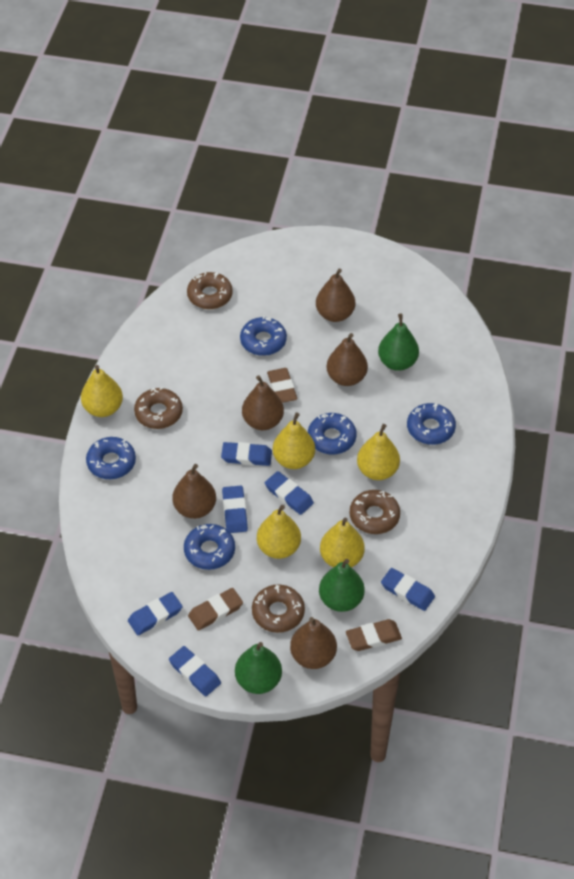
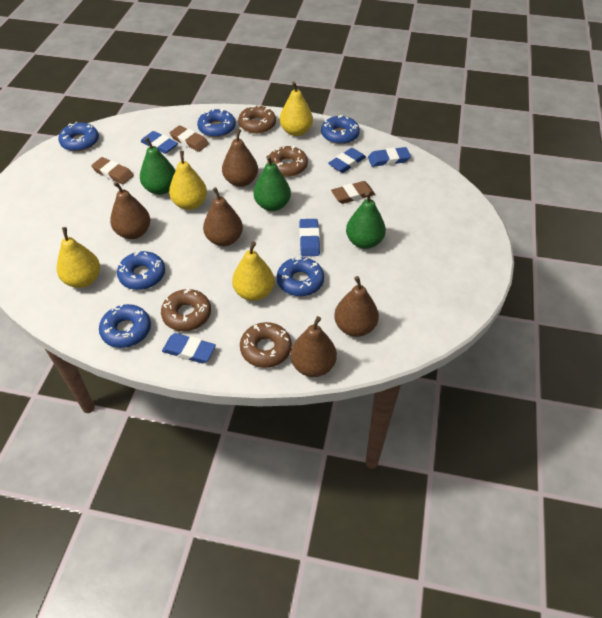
blue donut: 5 -> 6
blue eraser: 6 -> 5
yellow pear: 5 -> 4

